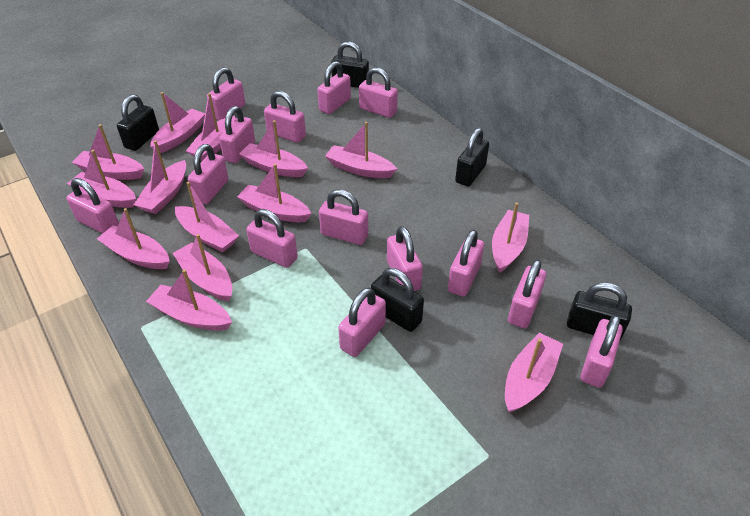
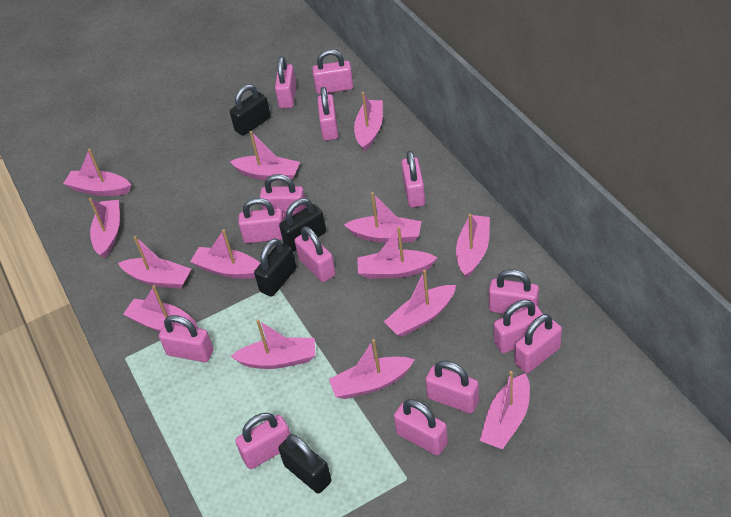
black padlock: 5 -> 4

